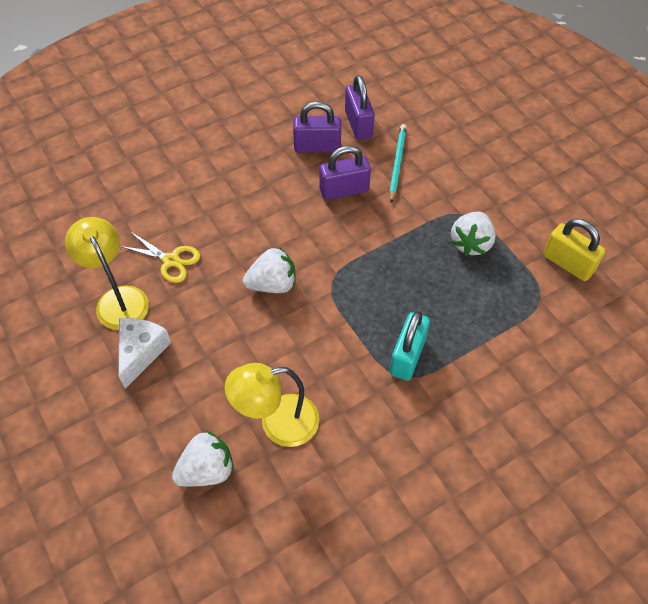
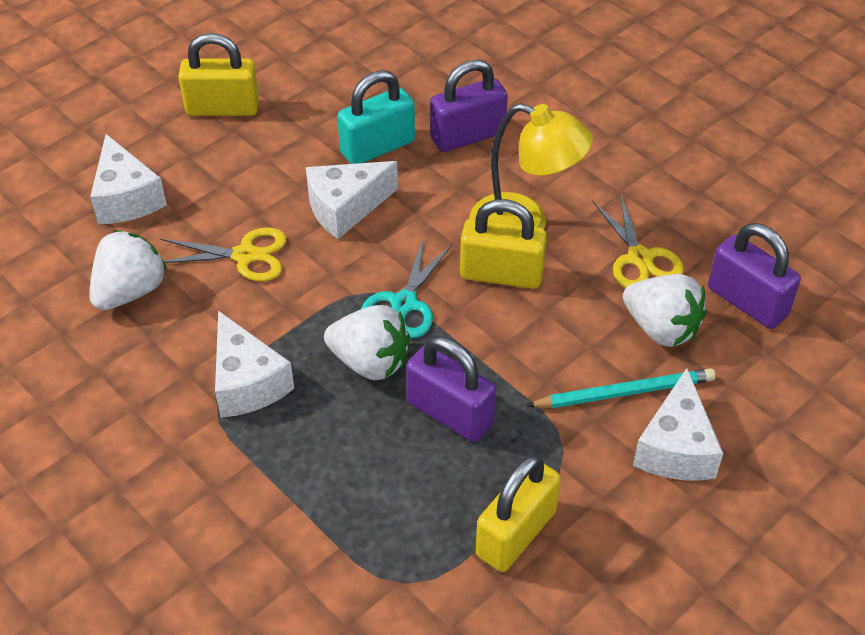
turquoise scissors: 0 -> 1
white cheese: 1 -> 4
yellow lamp: 2 -> 1
yellow padlock: 1 -> 3
yellow scissors: 1 -> 2

